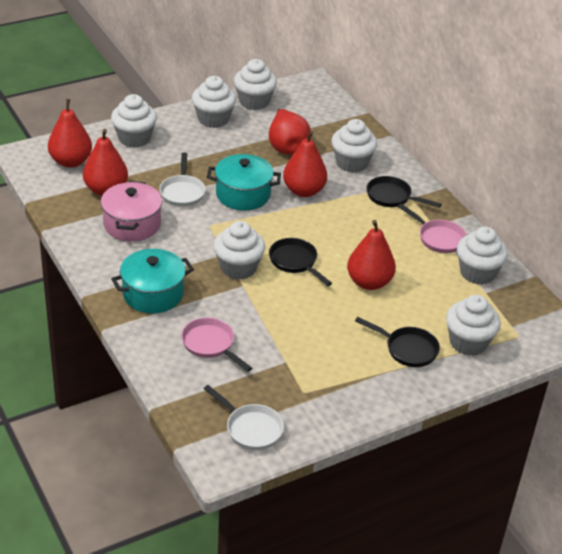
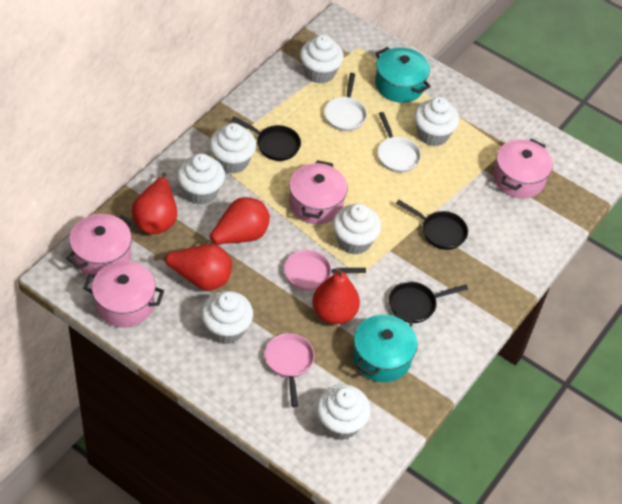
pink pot: 1 -> 4
red pear: 5 -> 4

